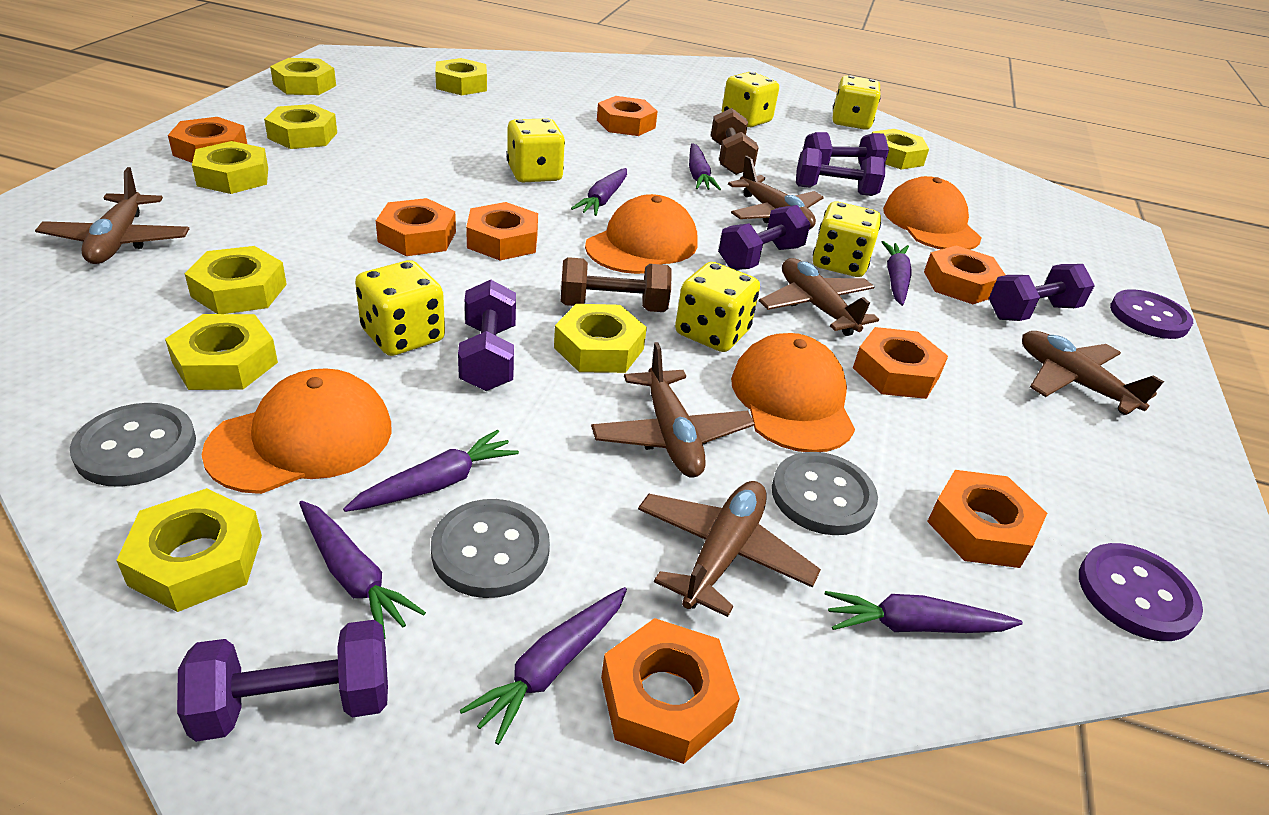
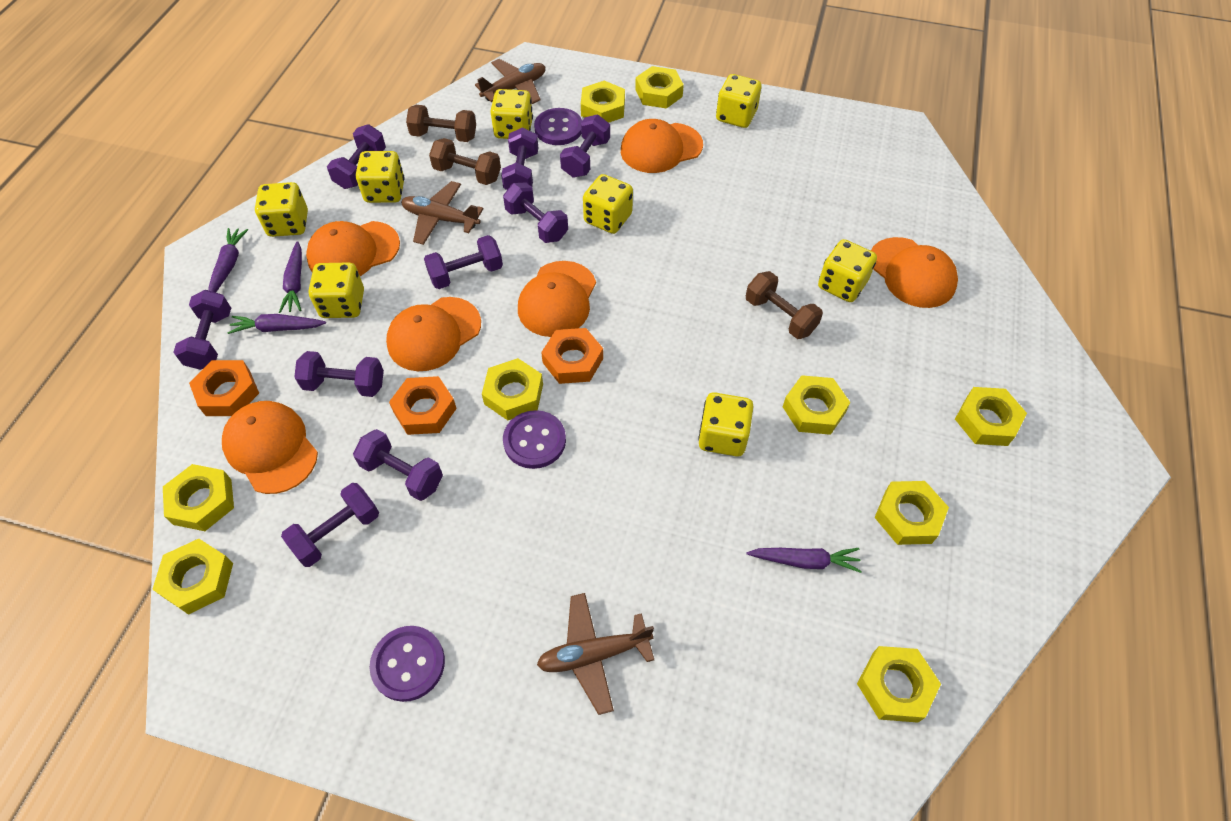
brown dumbbell: 2 -> 3
brown plane: 6 -> 3
grey button: 3 -> 0
orange cap: 4 -> 6
orange nut: 8 -> 3
purple button: 2 -> 3
purple carrot: 7 -> 4
purple dumbbell: 6 -> 9
yellow dice: 6 -> 8

